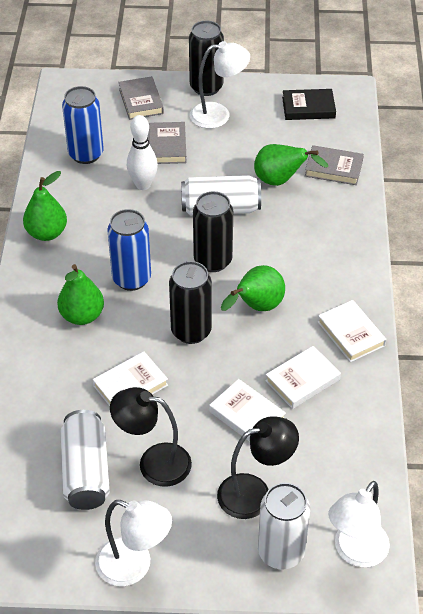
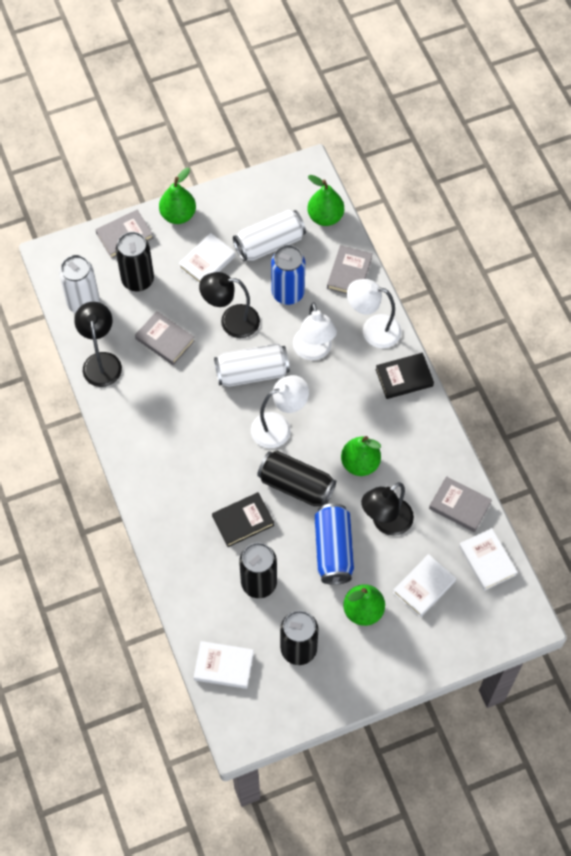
black book: 1 -> 2
black can: 3 -> 4
black lamp: 2 -> 3
grey book: 3 -> 4
white bowling pin: 1 -> 0

